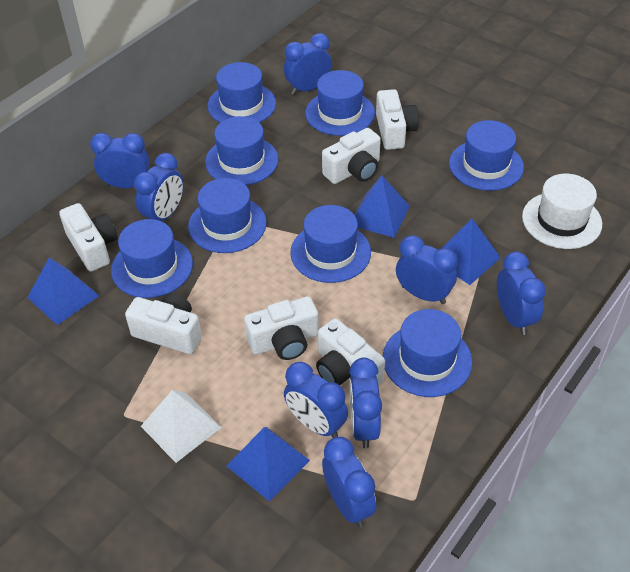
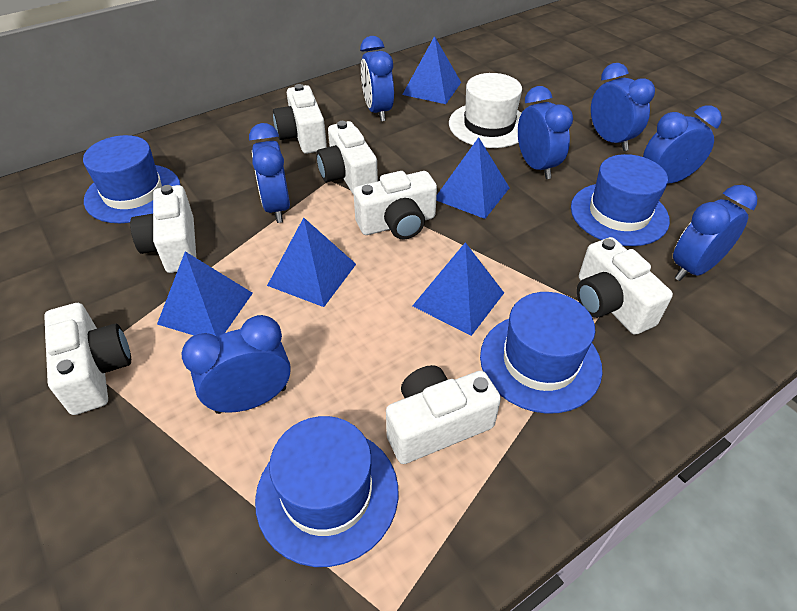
blue clock: 8 -> 7
blue hat: 8 -> 4
blue pyramid: 4 -> 5
white camera: 6 -> 7
white pyramid: 1 -> 0

